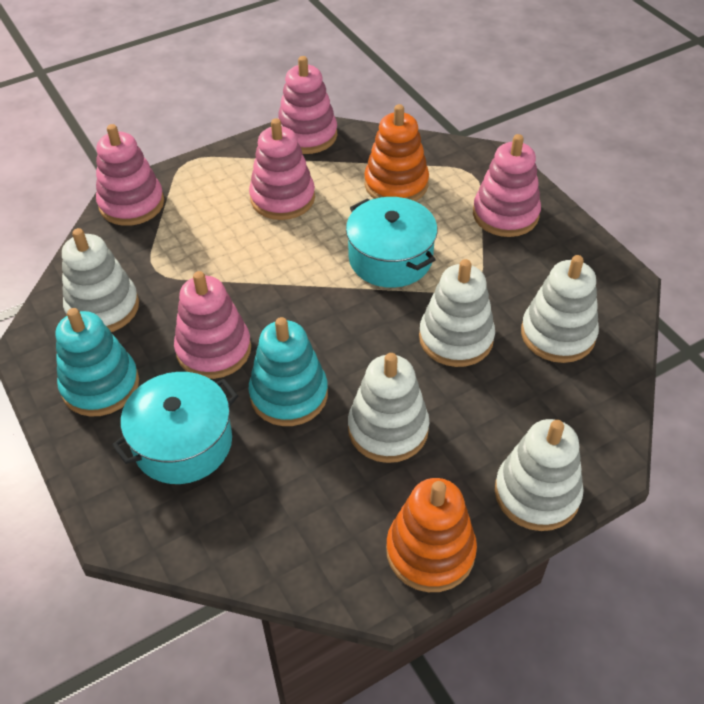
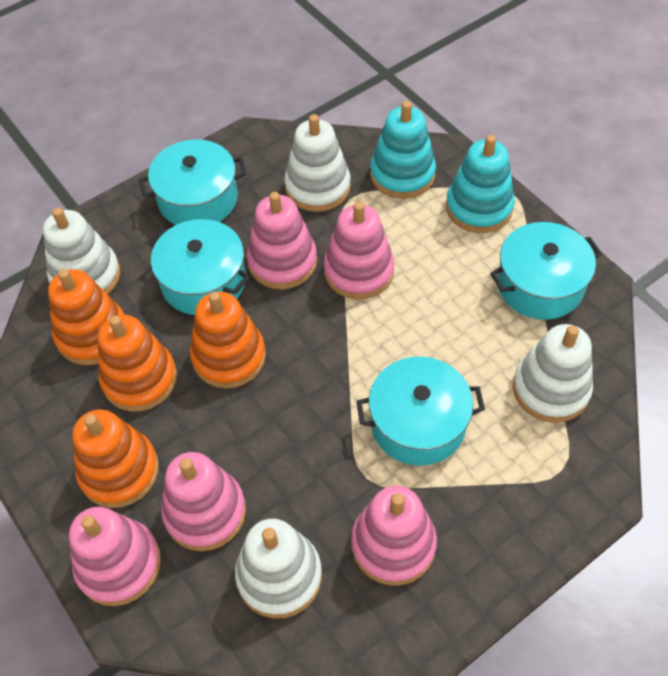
orange stacking toy: 2 -> 4
turquoise pot: 2 -> 4
white stacking toy: 5 -> 4

